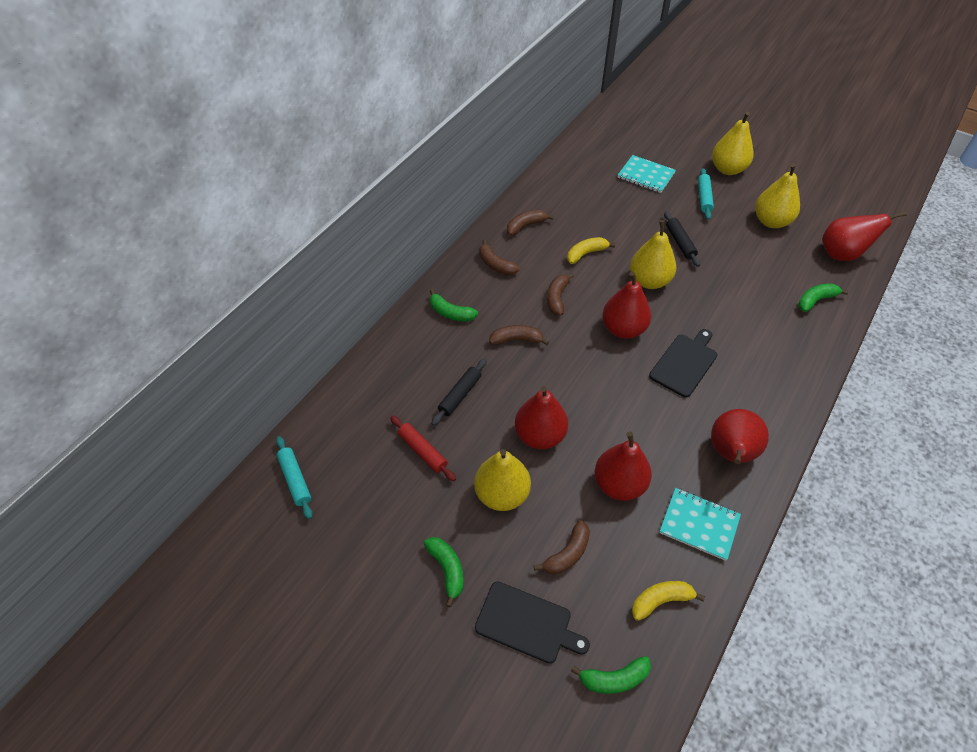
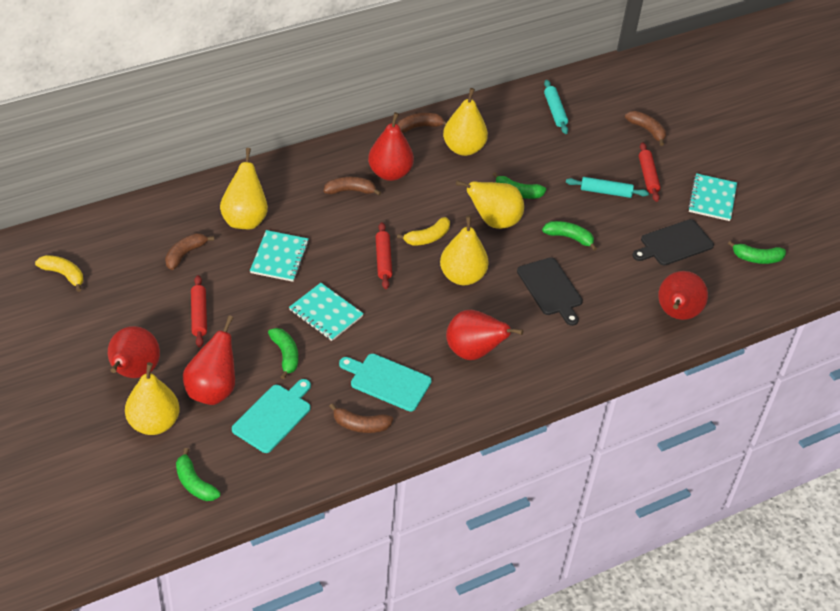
black rolling pin: 2 -> 0
green banana: 4 -> 5
red rolling pin: 1 -> 3
turquoise cutting board: 0 -> 2
turquoise notebook: 2 -> 3
yellow pear: 4 -> 5

